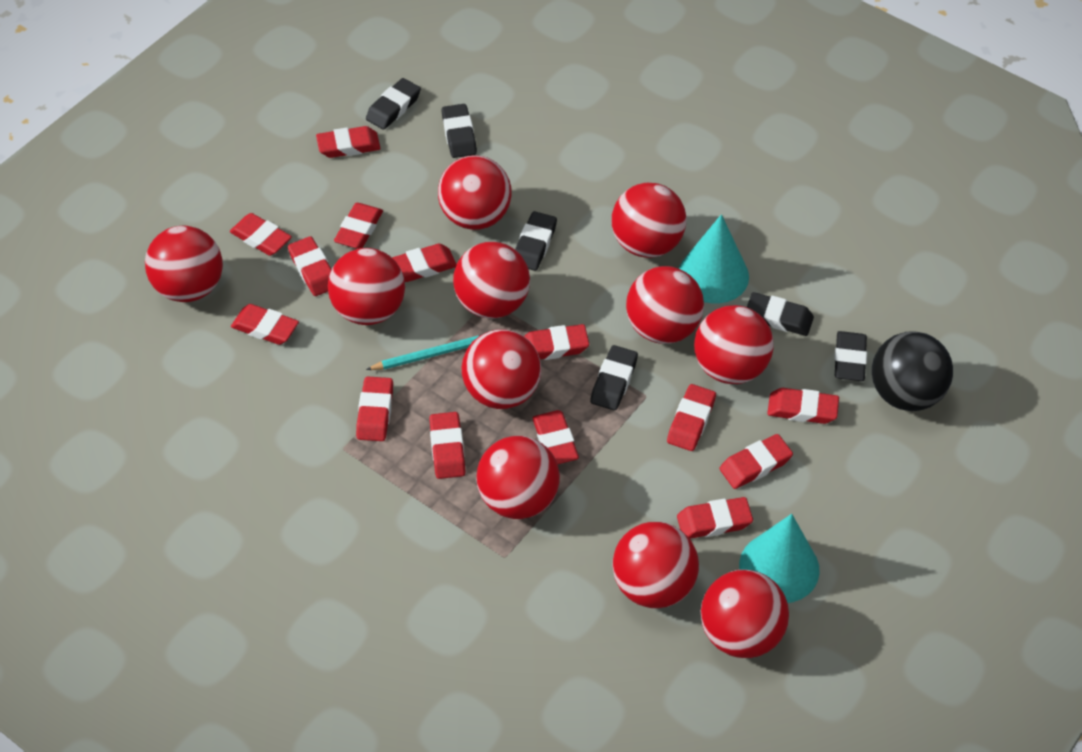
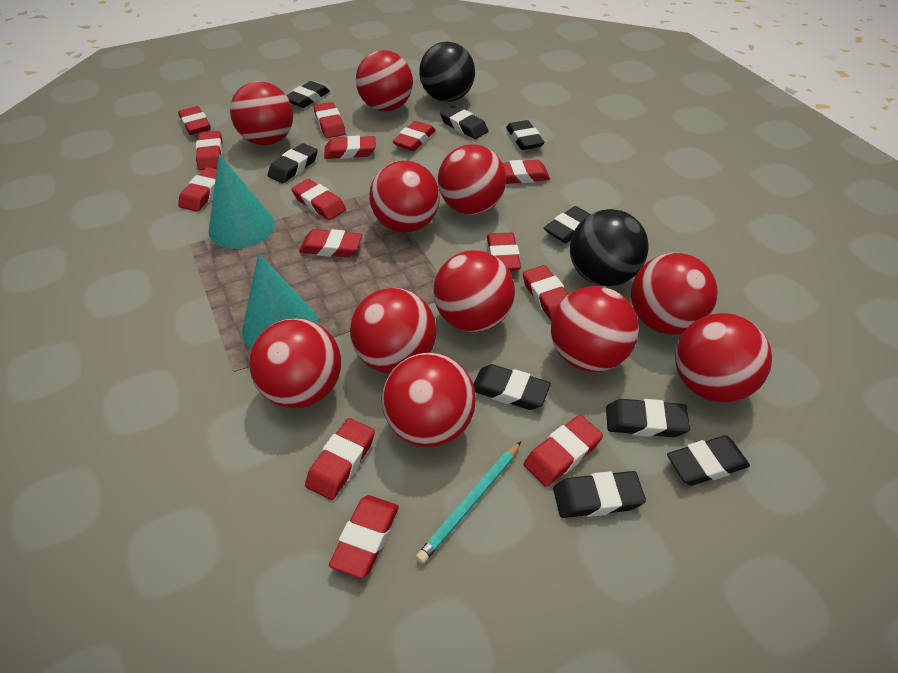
black ball: 1 -> 2
black eraser: 6 -> 9

